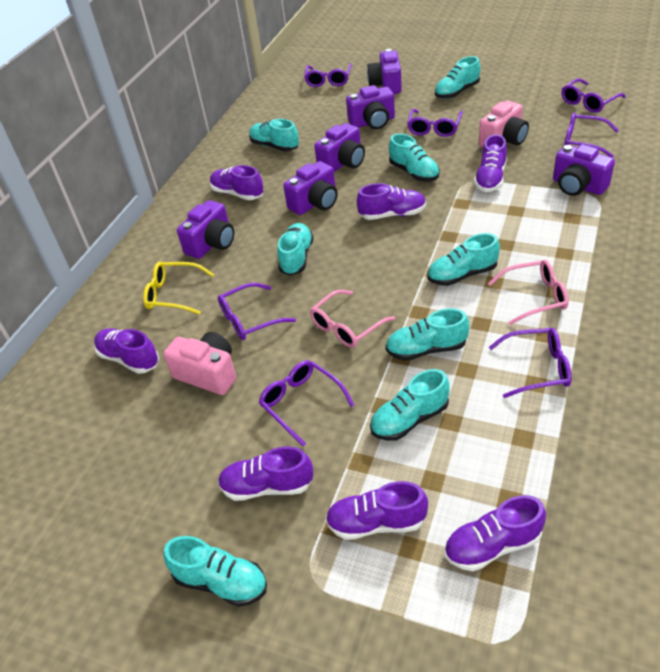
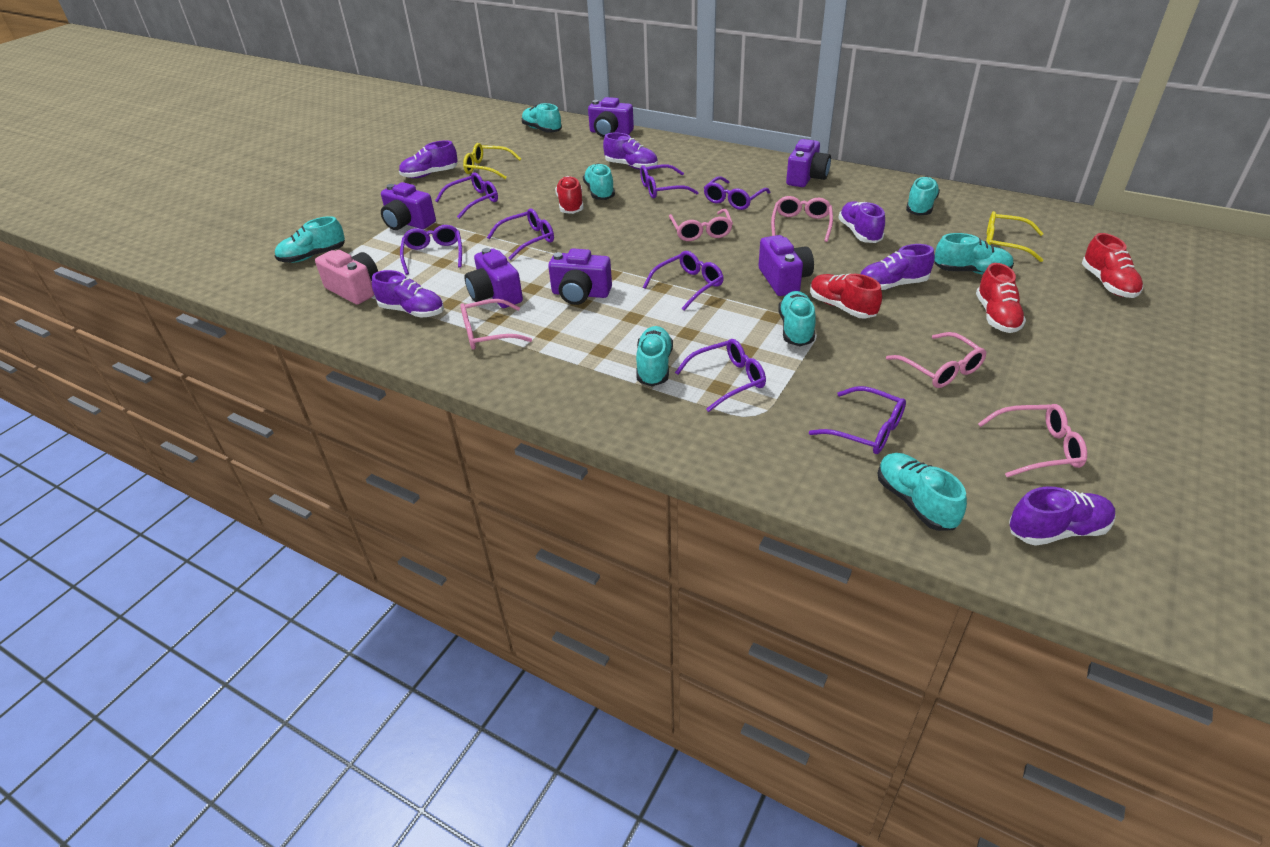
pink camera: 2 -> 1
pink glasses: 2 -> 5
purple glasses: 7 -> 8
purple shoe: 7 -> 6
red shoe: 0 -> 4
yellow glasses: 1 -> 2

